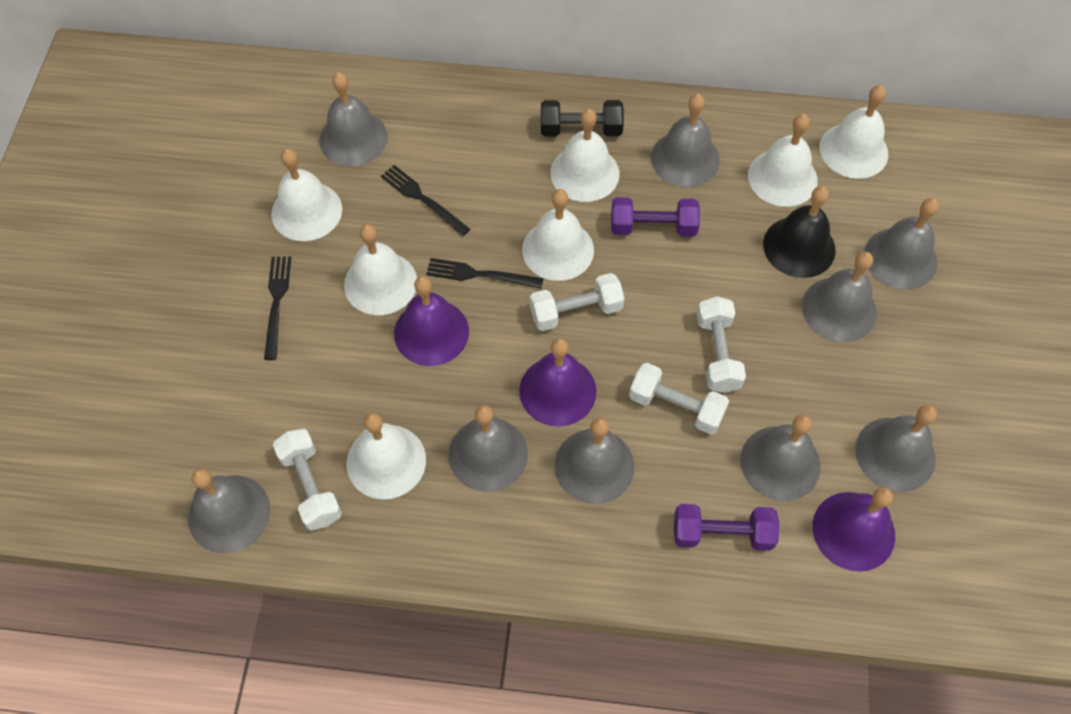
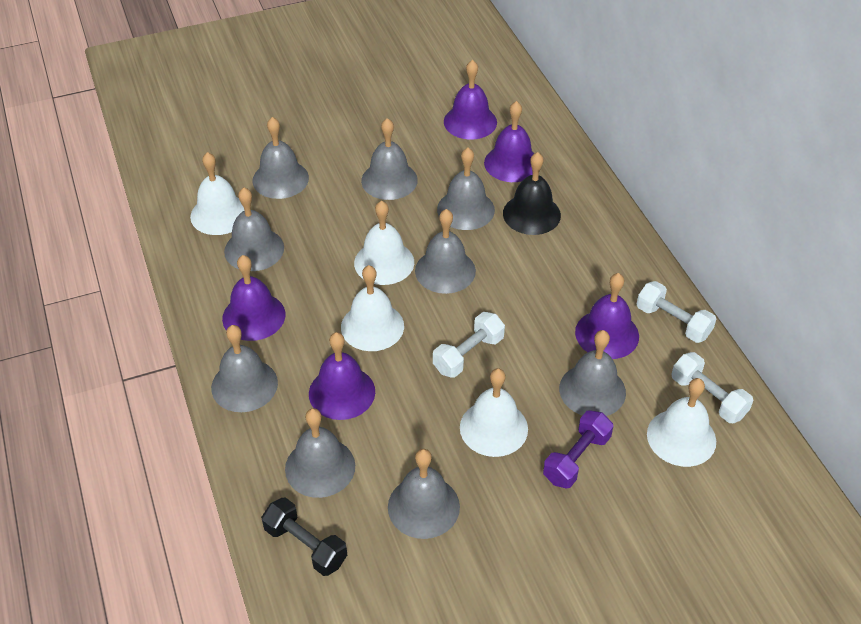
black fork: 3 -> 0
purple bell: 3 -> 5
purple dumbbell: 2 -> 1
white bell: 7 -> 5
white dumbbell: 4 -> 3

